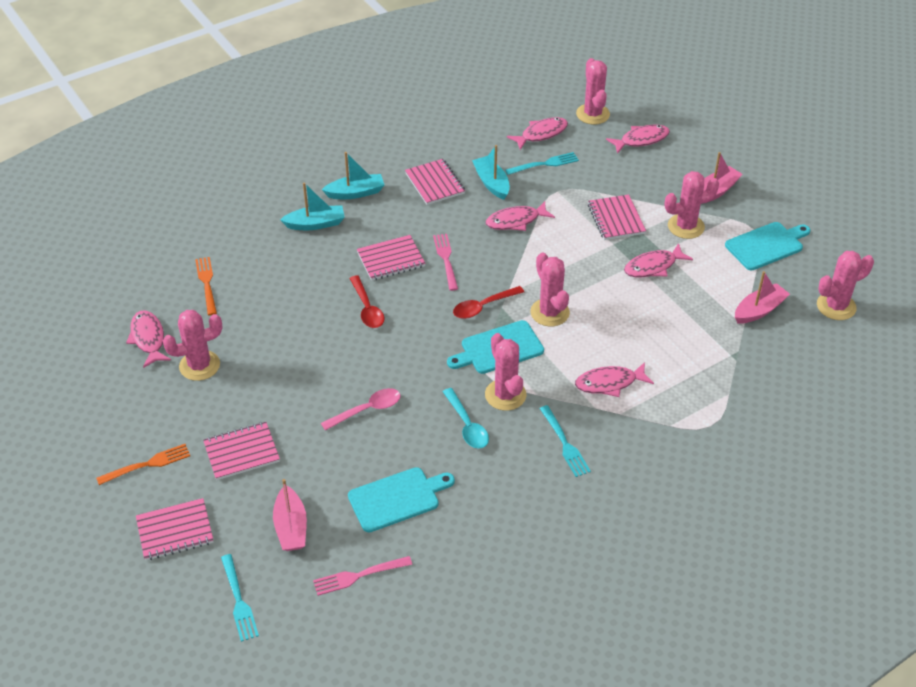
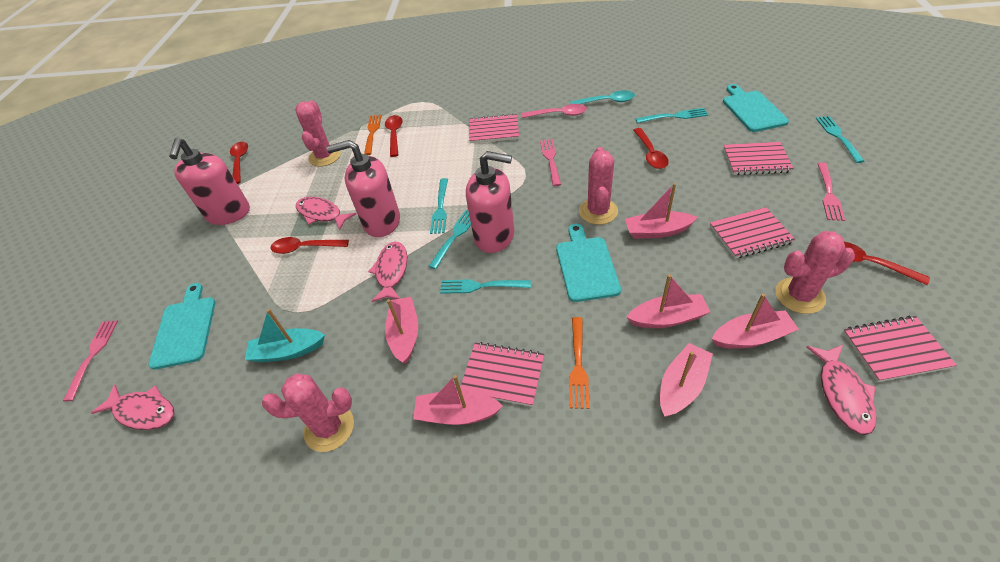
pink boat: 3 -> 6
pink cactus: 6 -> 4
pink fish: 6 -> 4
pink fork: 2 -> 3
pink soap dispenser: 0 -> 3
red spoon: 2 -> 5
turquoise boat: 3 -> 1
turquoise fork: 3 -> 5

